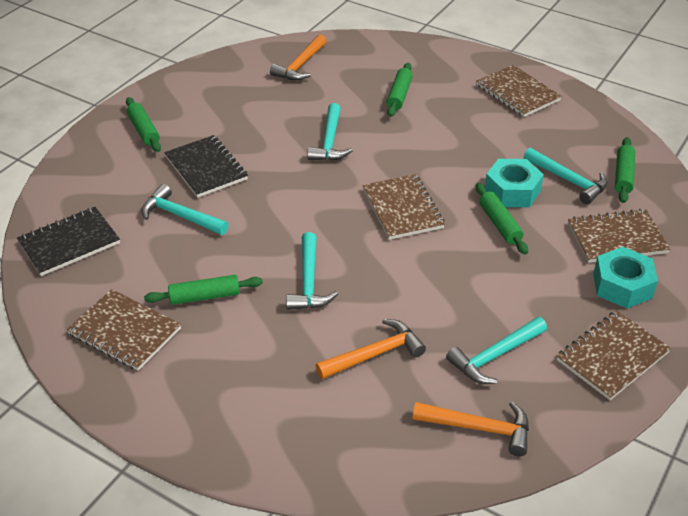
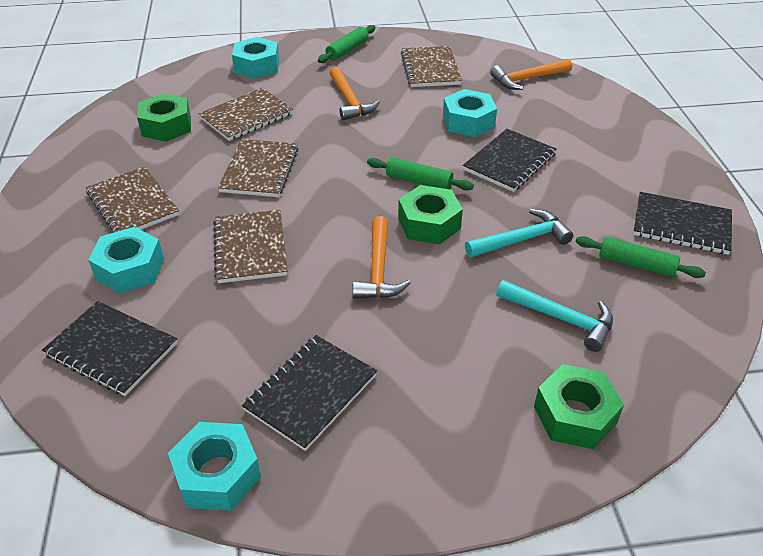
black notebook: 2 -> 4
green nut: 0 -> 3
green rolling pin: 5 -> 3
turquoise hammer: 5 -> 2
turquoise nut: 2 -> 4

